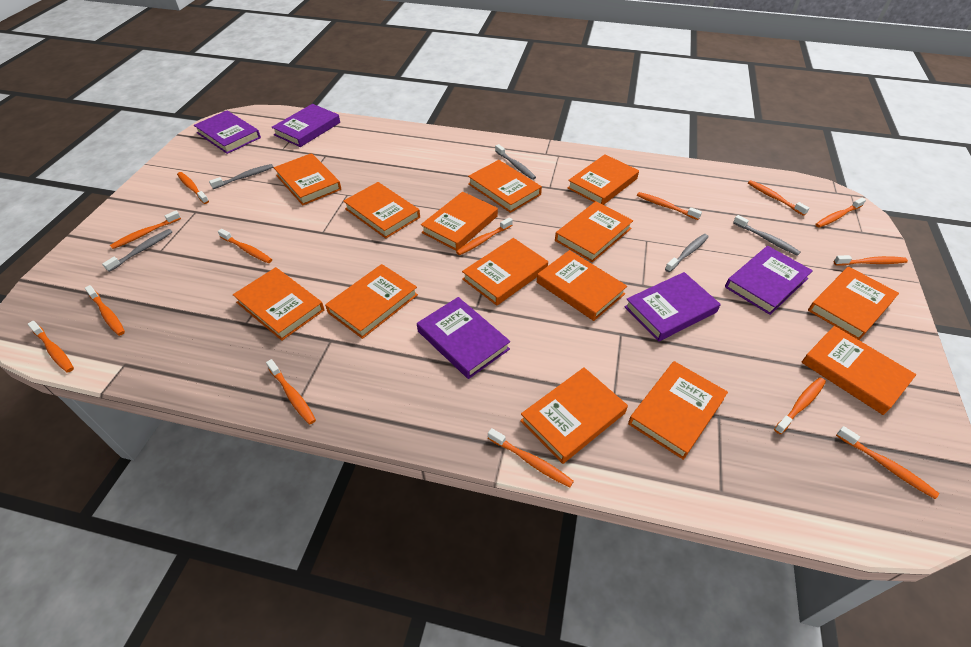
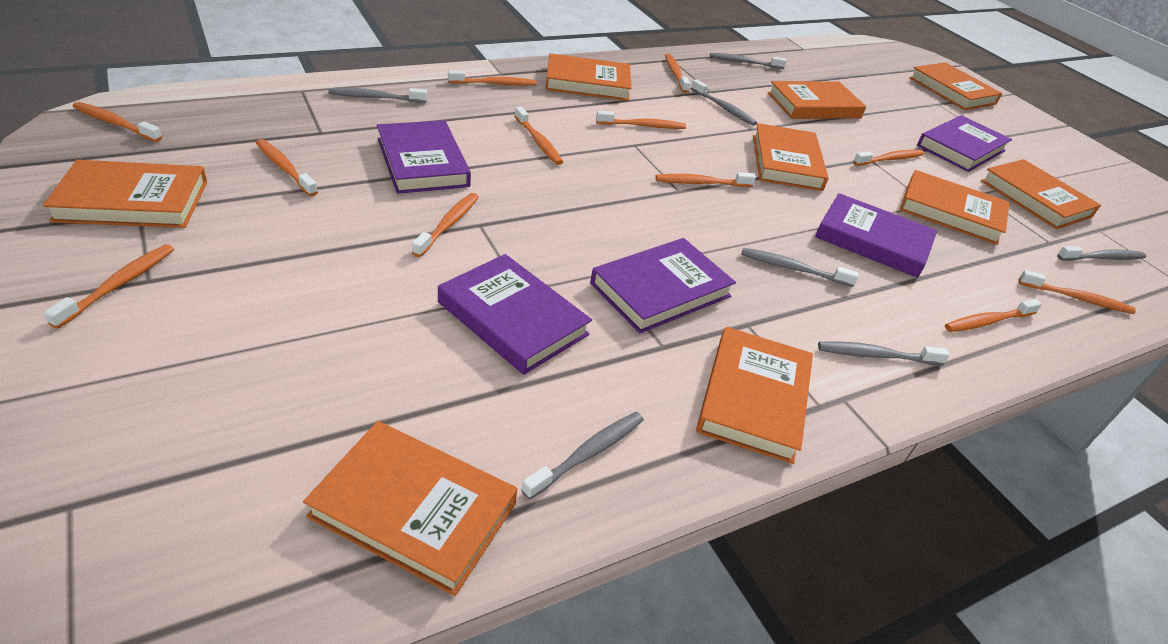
grey toothbrush: 5 -> 7
orange book: 14 -> 9
orange toothbrush: 14 -> 12

